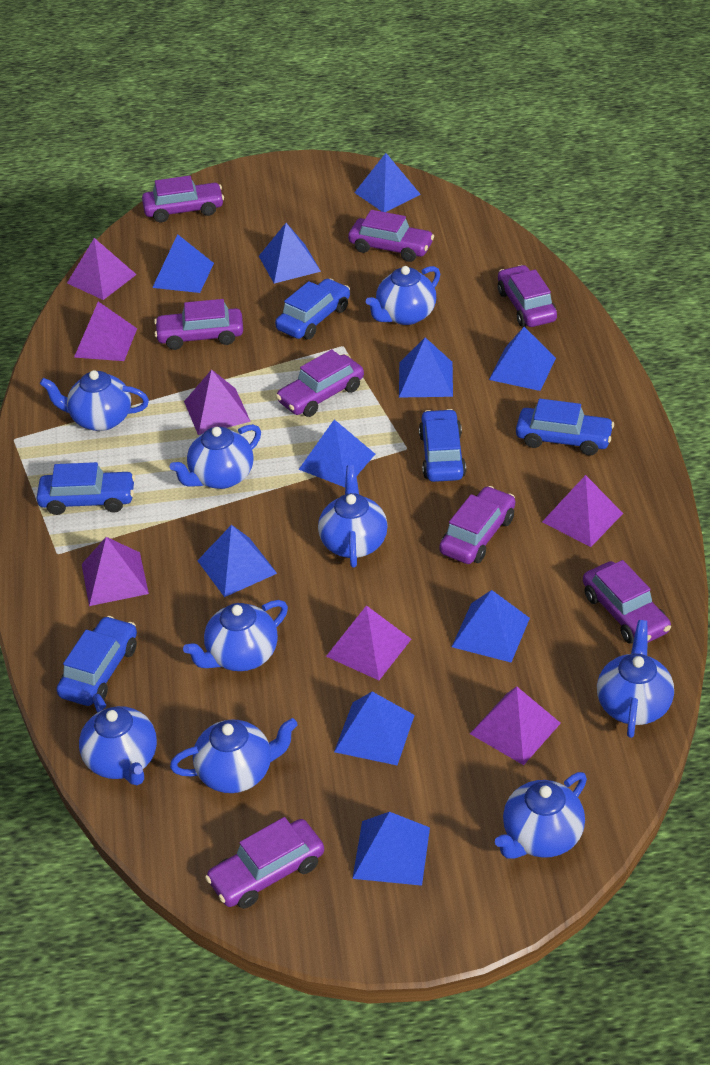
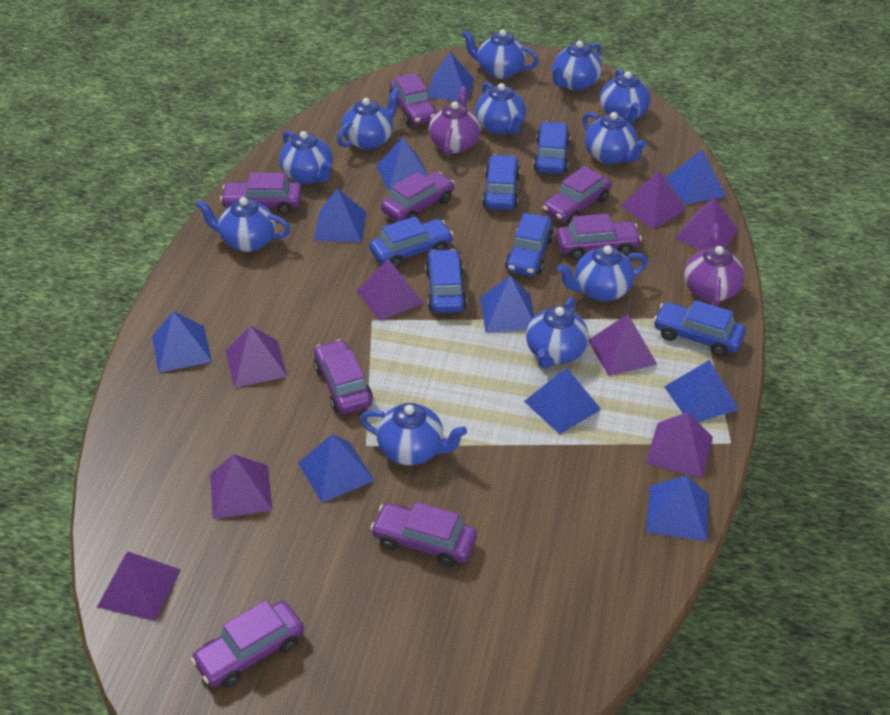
blue car: 5 -> 6
blue teapot: 9 -> 11
purple pyramid: 7 -> 8
purple teapot: 0 -> 2

